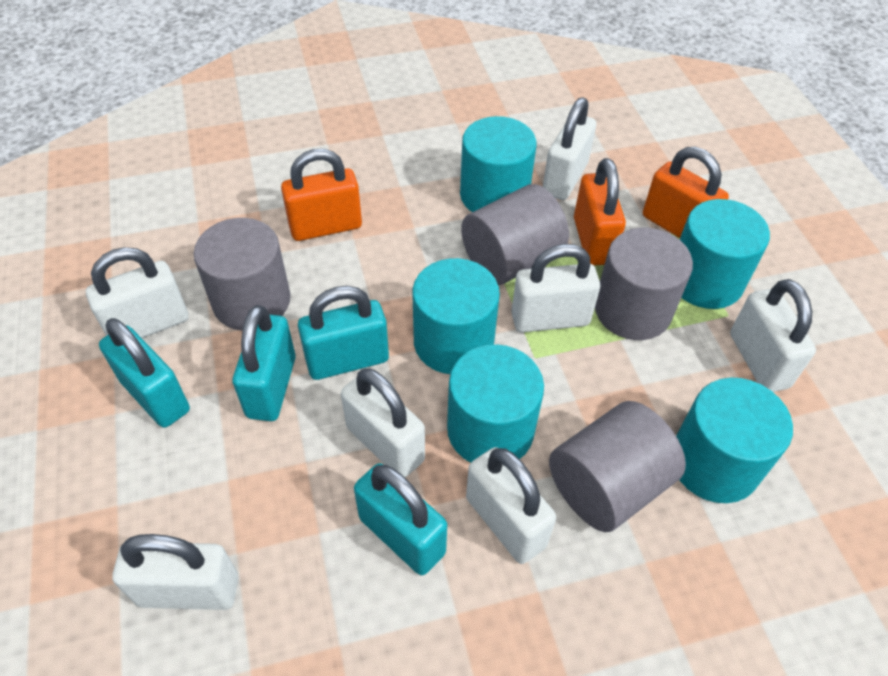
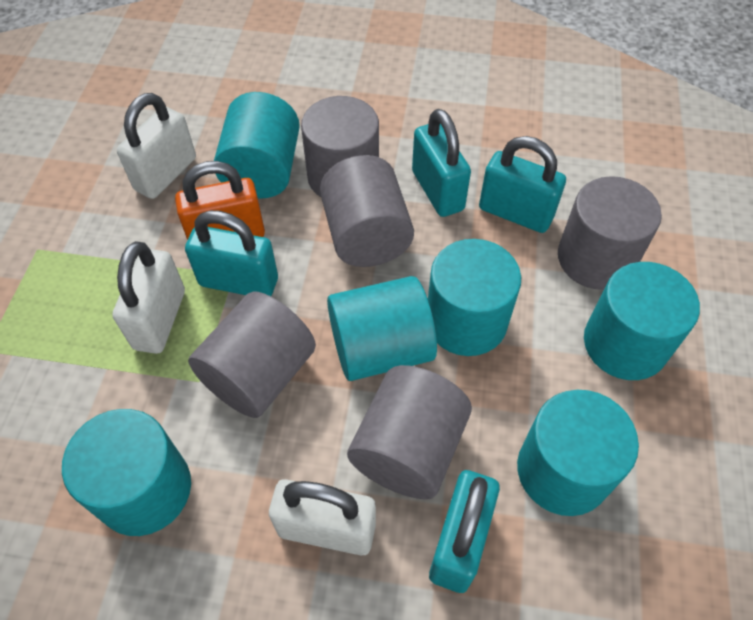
grey cylinder: 4 -> 5
orange padlock: 3 -> 1
turquoise cylinder: 5 -> 6
white padlock: 7 -> 3

